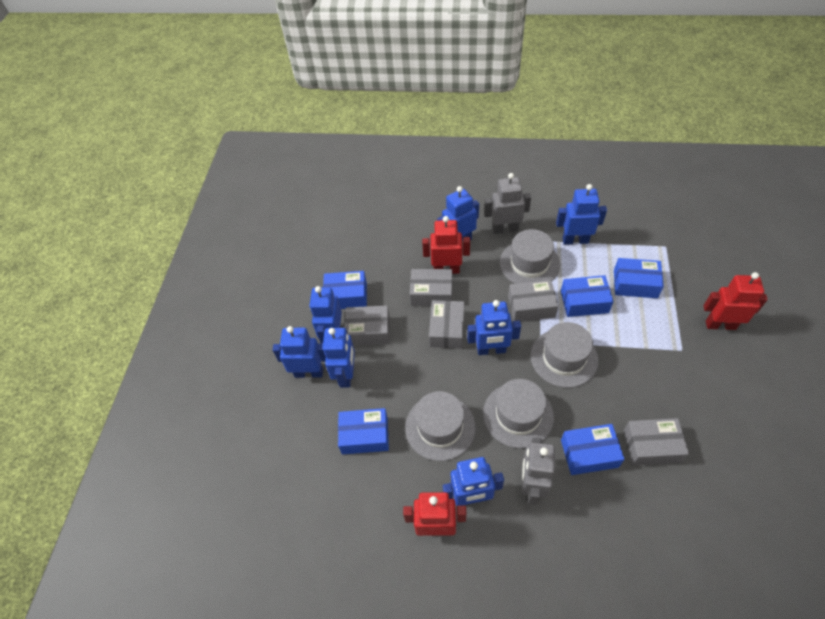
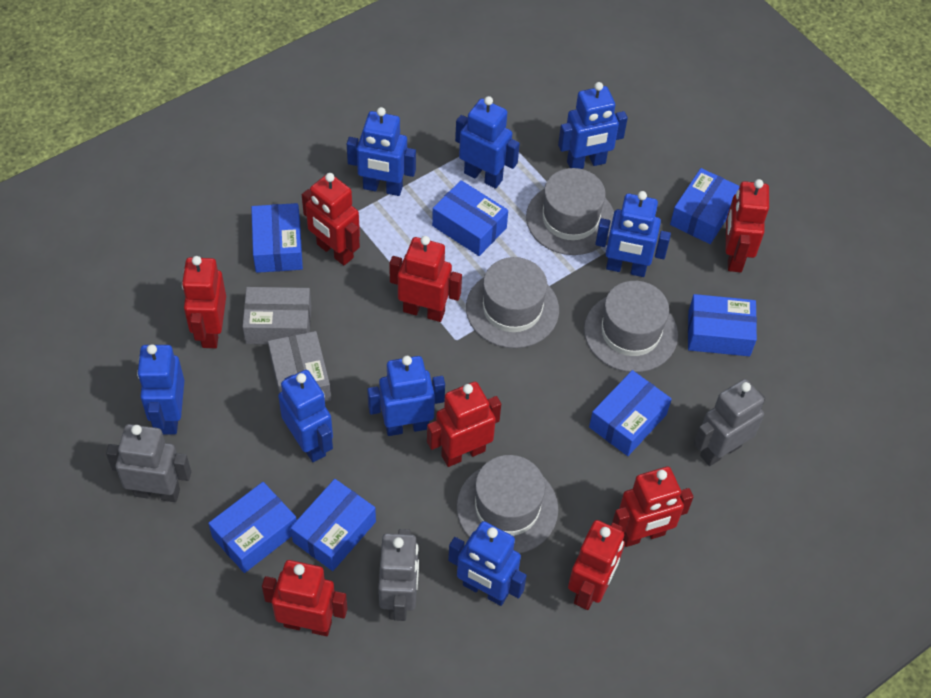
blue box: 5 -> 7
blue robot: 7 -> 8
grey box: 5 -> 2
grey robot: 2 -> 3
red robot: 3 -> 8

